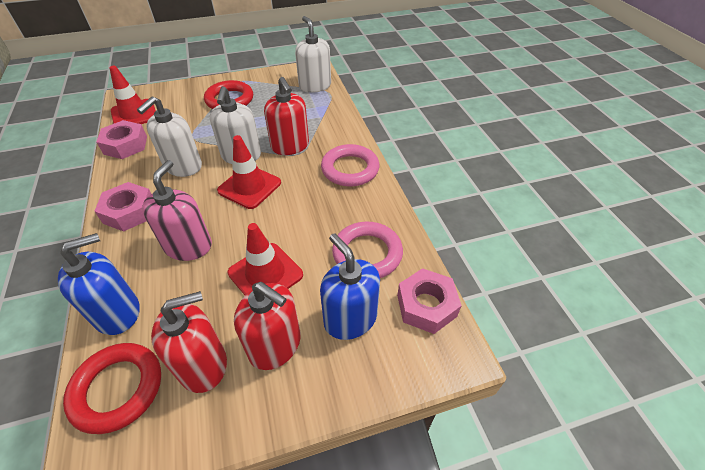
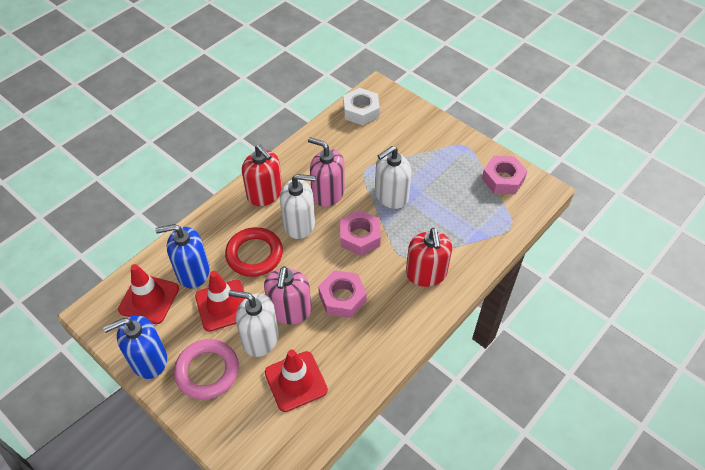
pink ring: 2 -> 1
pink soap dispenser: 1 -> 2
red ring: 2 -> 1
red soap dispenser: 3 -> 2
white nut: 0 -> 1

